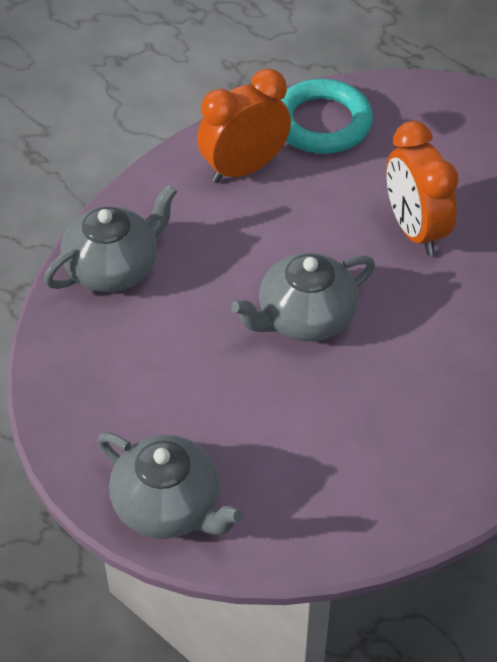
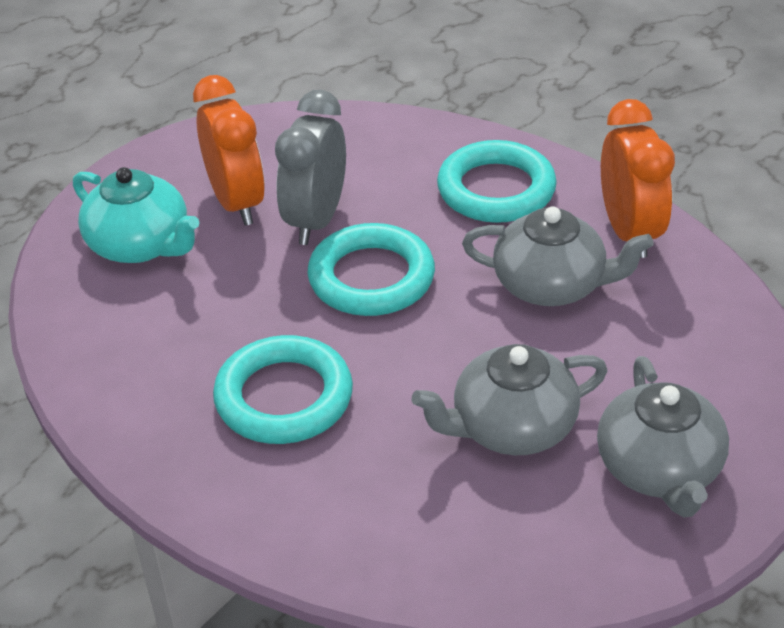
grey clock: 0 -> 1
turquoise ring: 1 -> 3
turquoise teapot: 0 -> 1

